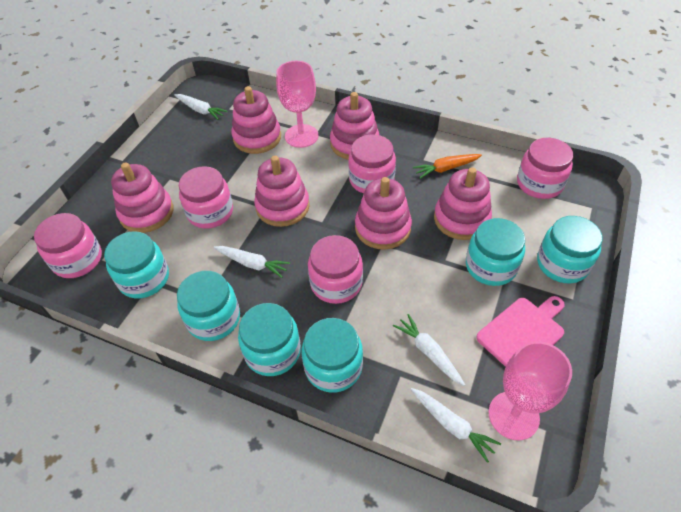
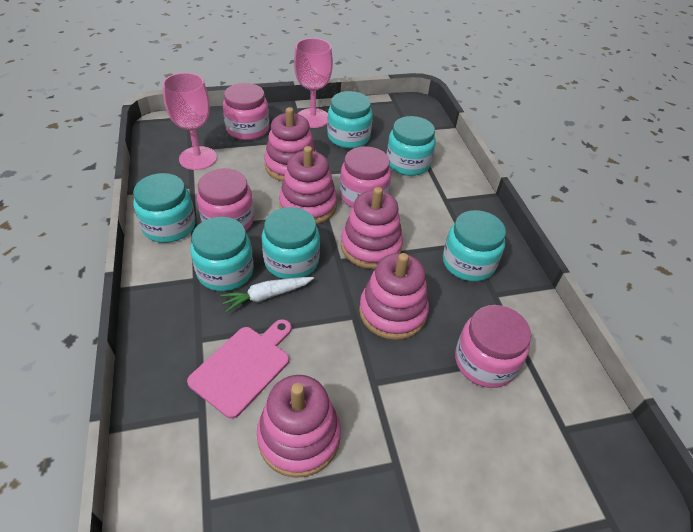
orange carrot: 1 -> 0
pink jar: 5 -> 4
pink stacking toy: 6 -> 5
white carrot: 4 -> 1

